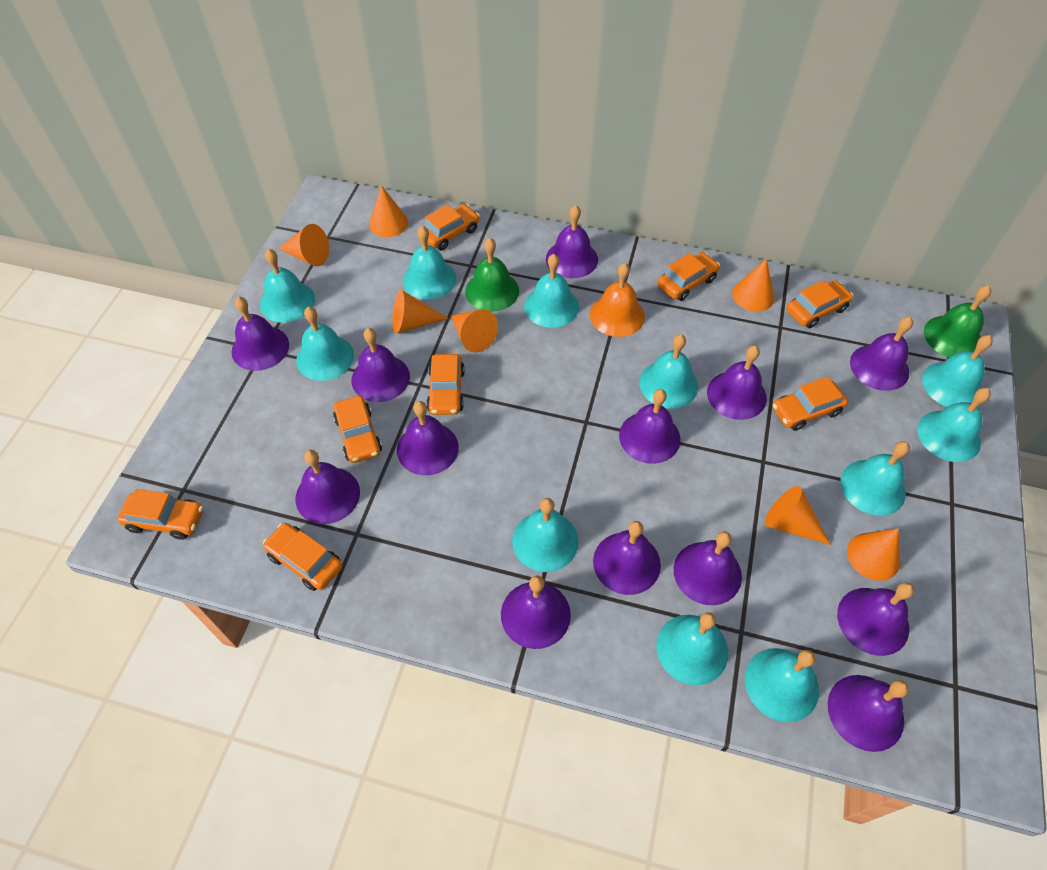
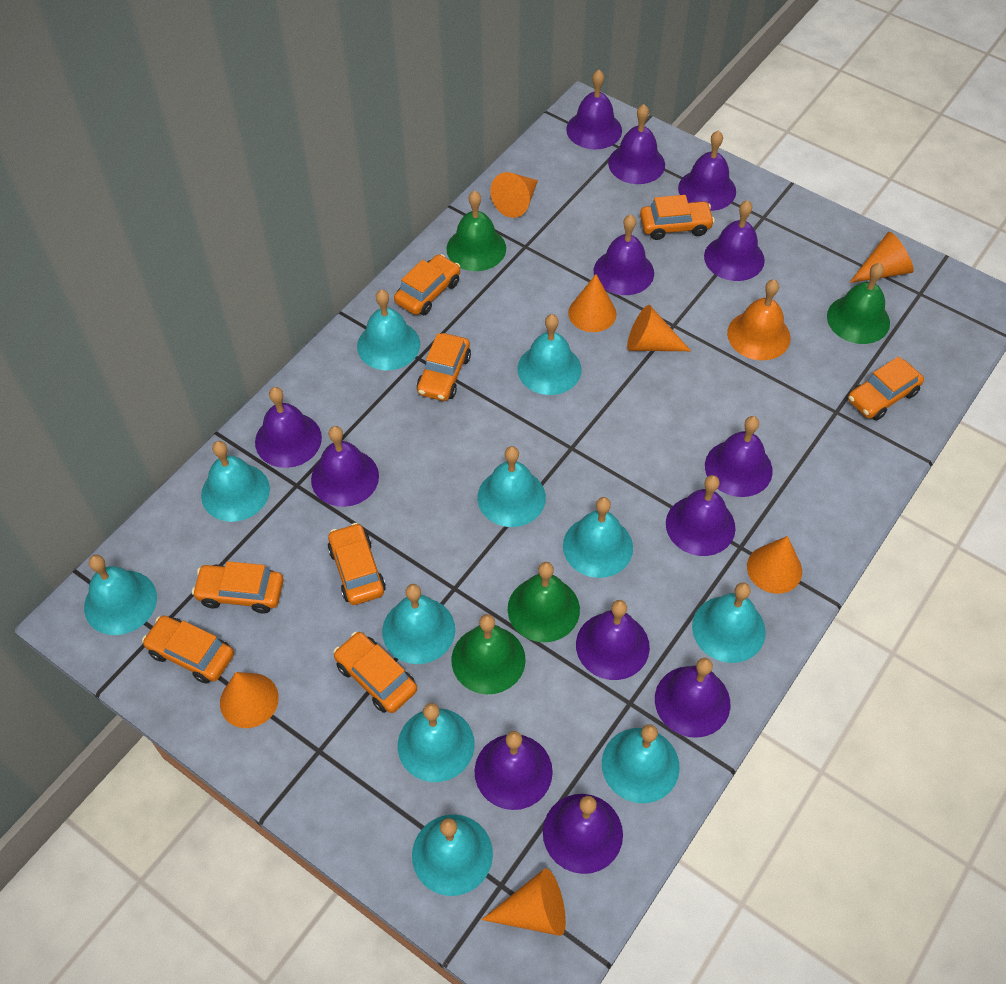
green bell: 2 -> 4

